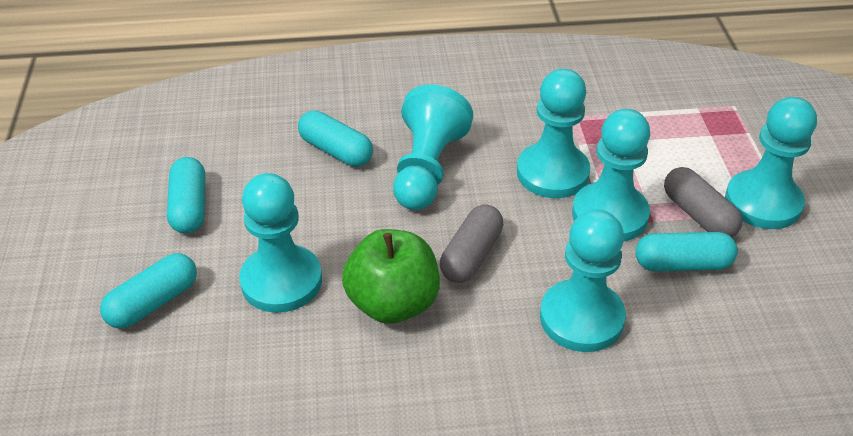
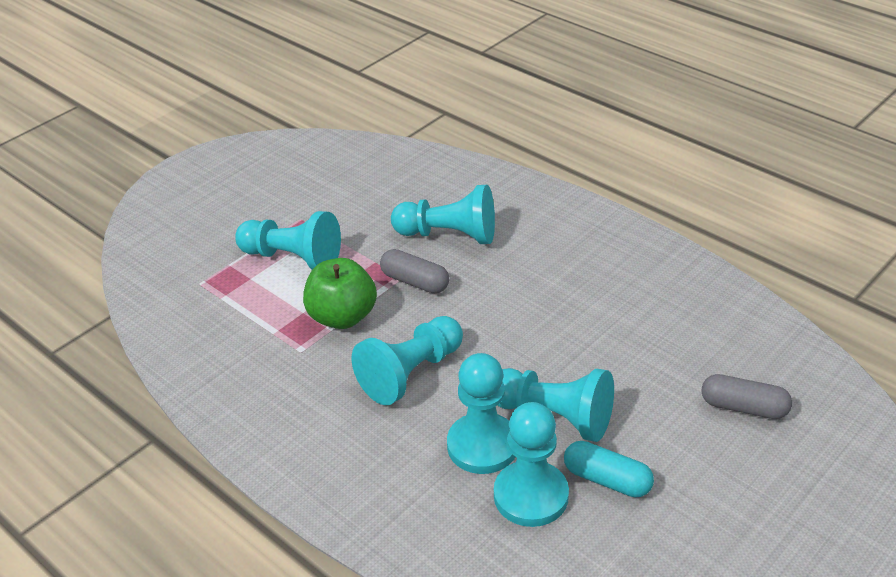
turquoise capsule: 4 -> 1

